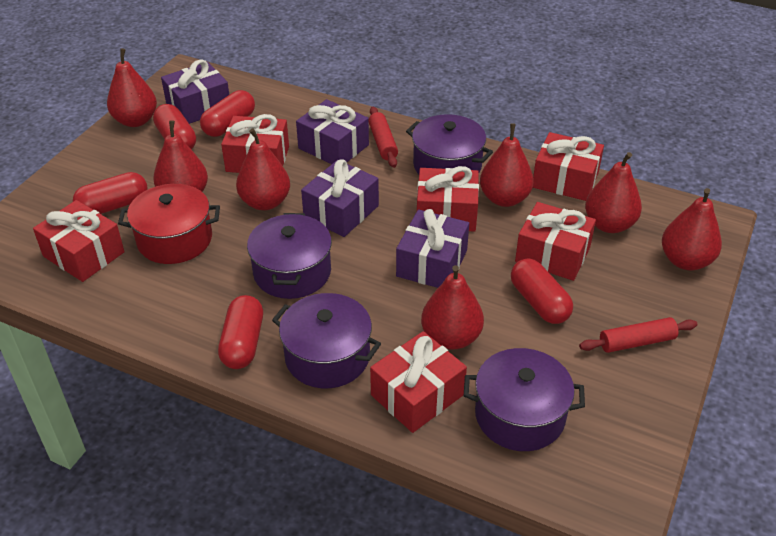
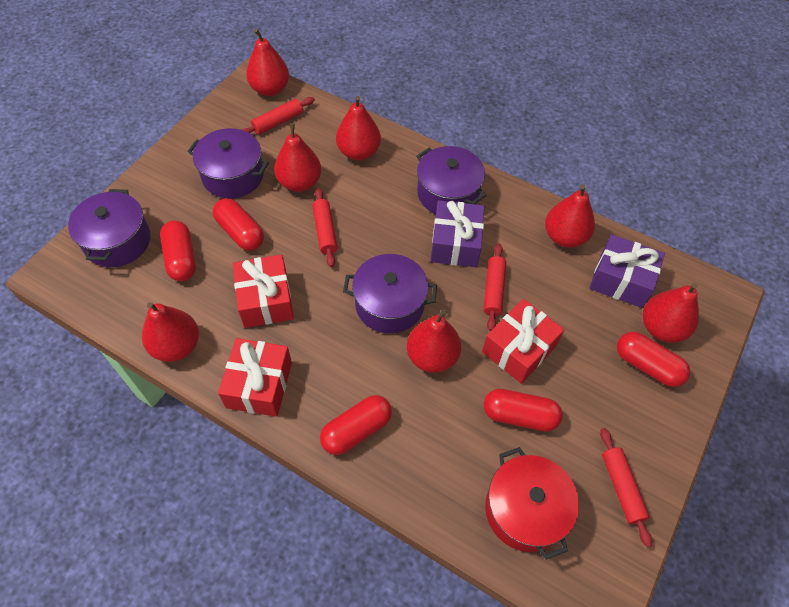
purple gift: 4 -> 2
red gift: 6 -> 3
red rolling pin: 2 -> 4

